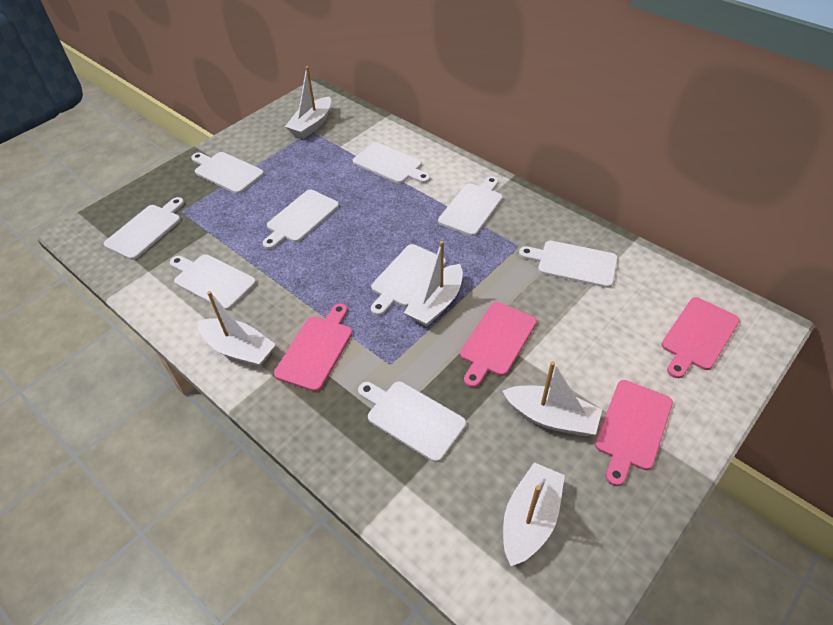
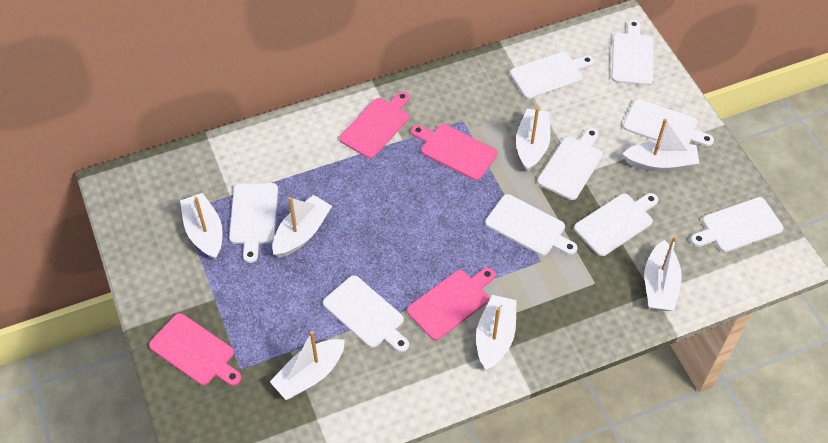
white boat: 5 -> 7

